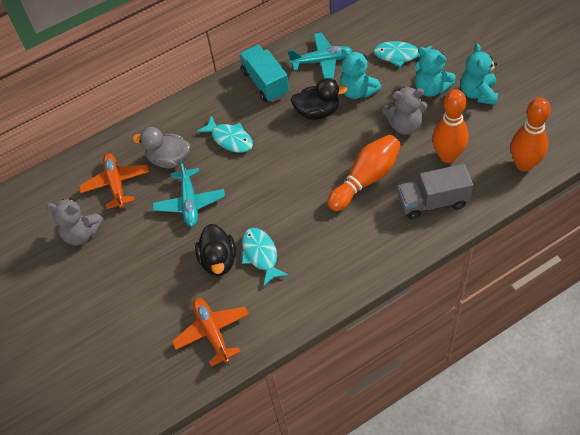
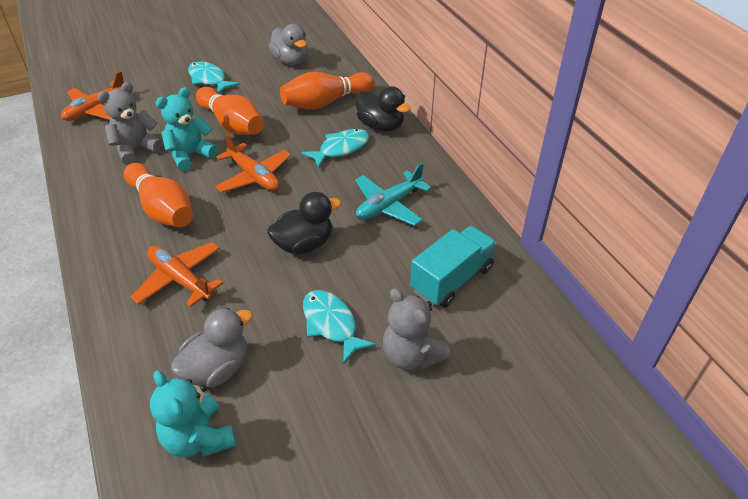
grey duck: 1 -> 2
grey truck: 1 -> 0
orange plane: 2 -> 3
turquoise plane: 2 -> 1
turquoise teddy bear: 3 -> 2

